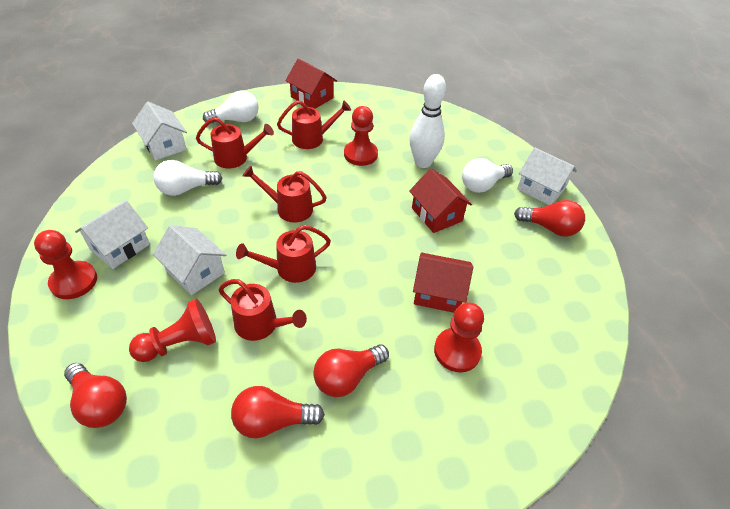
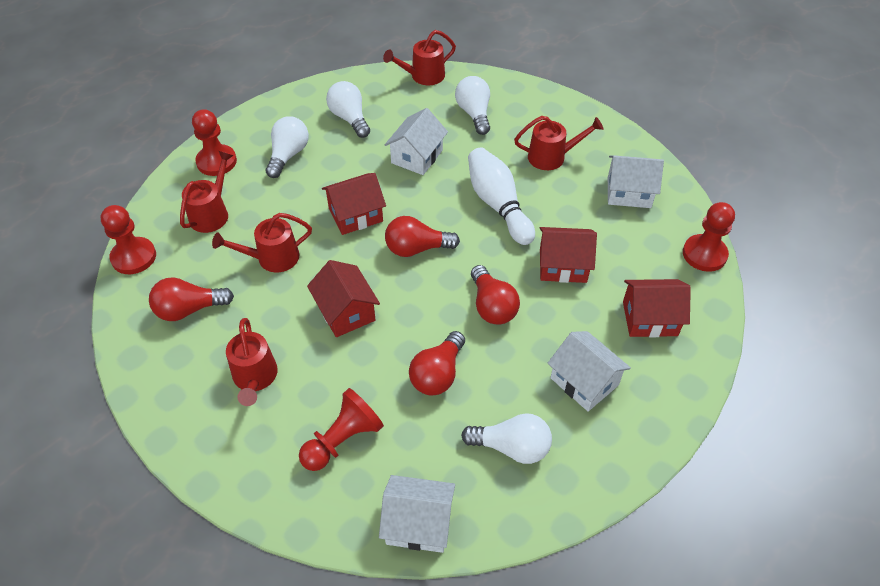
red house: 3 -> 4
white light bulb: 3 -> 4

